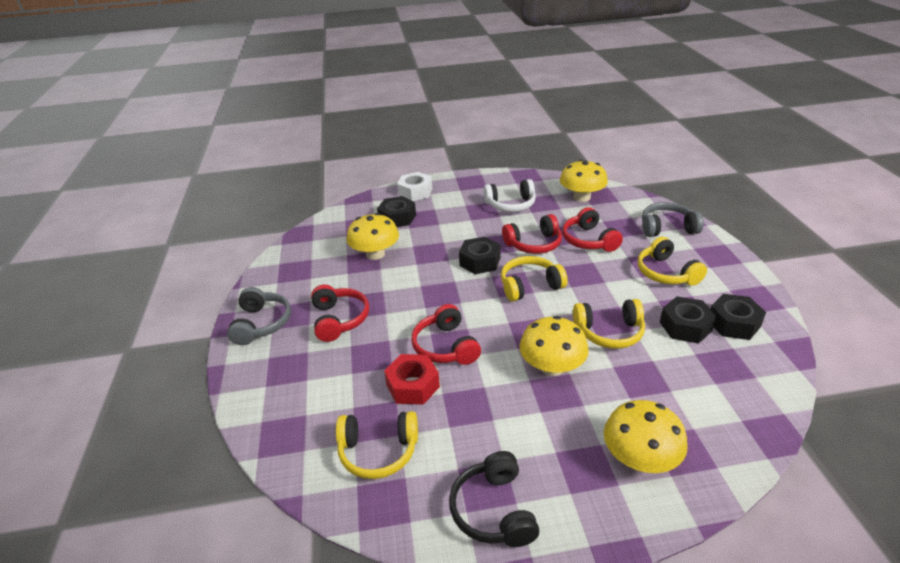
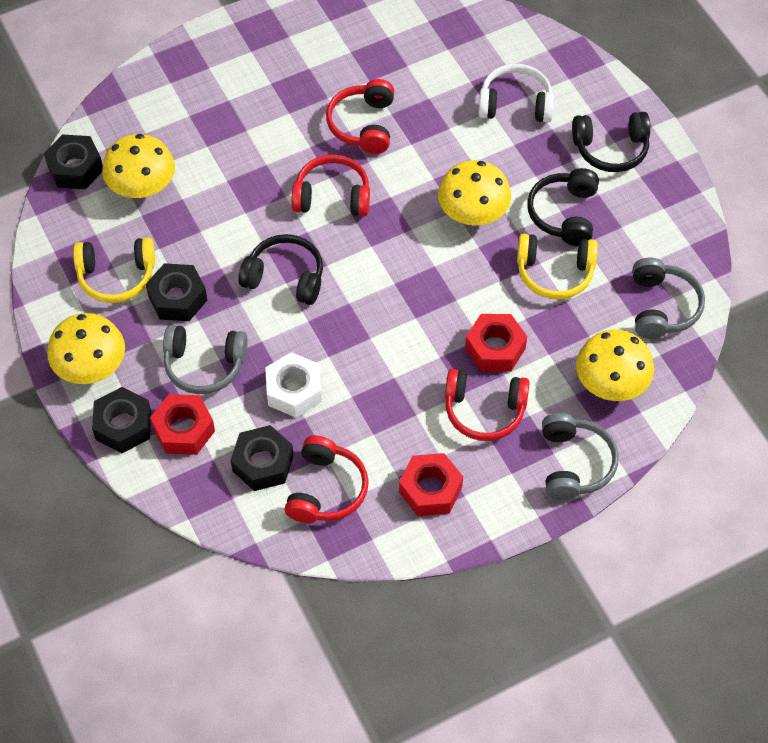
black headphones: 1 -> 3
grey headphones: 2 -> 3
red nut: 1 -> 3
yellow headphones: 4 -> 2

